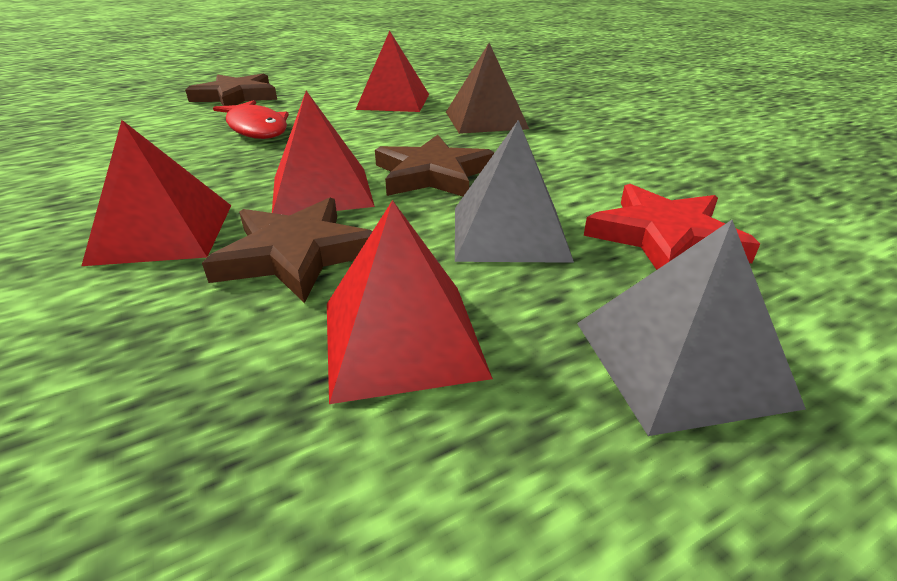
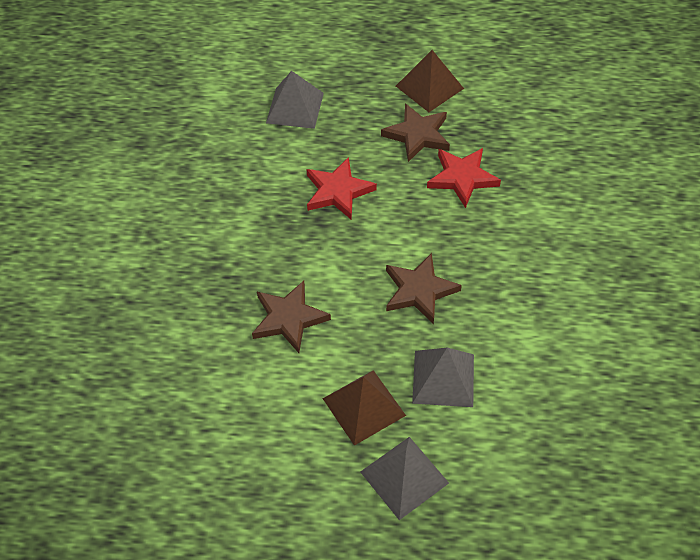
brown pyramid: 1 -> 2
grey pyramid: 2 -> 3
red fish: 1 -> 0
red pyramid: 4 -> 0
red star: 1 -> 2

